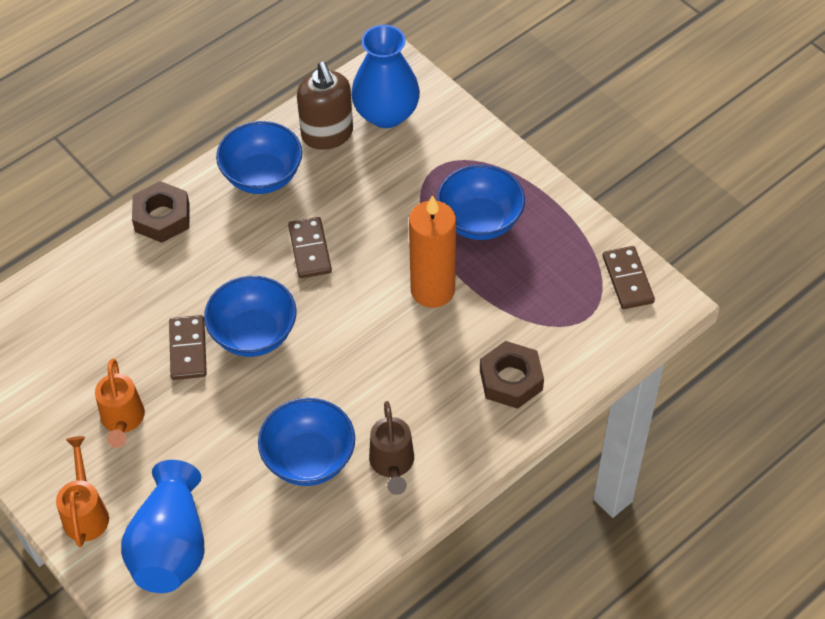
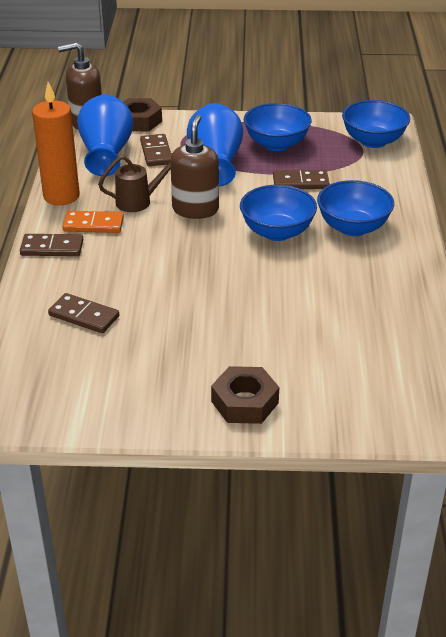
brown domino: 3 -> 4
brown soap dispenser: 1 -> 2
orange domino: 0 -> 1
orange watering can: 2 -> 0

